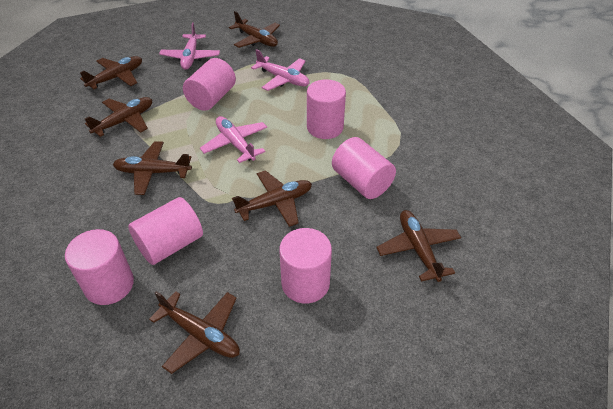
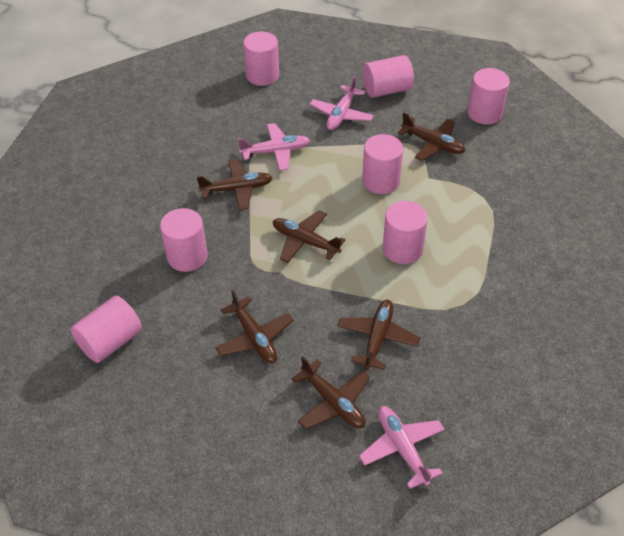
brown plane: 7 -> 6
pink cylinder: 6 -> 7

